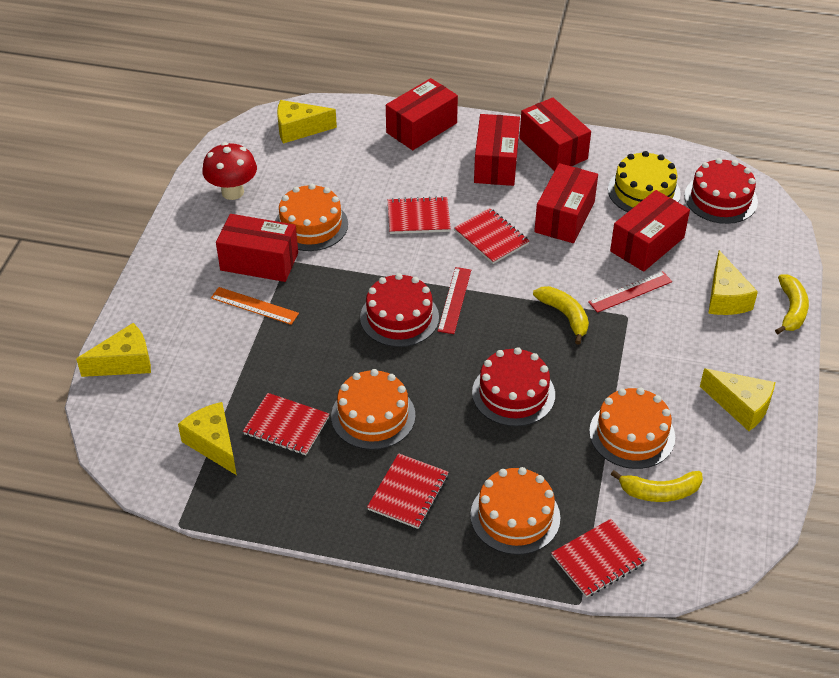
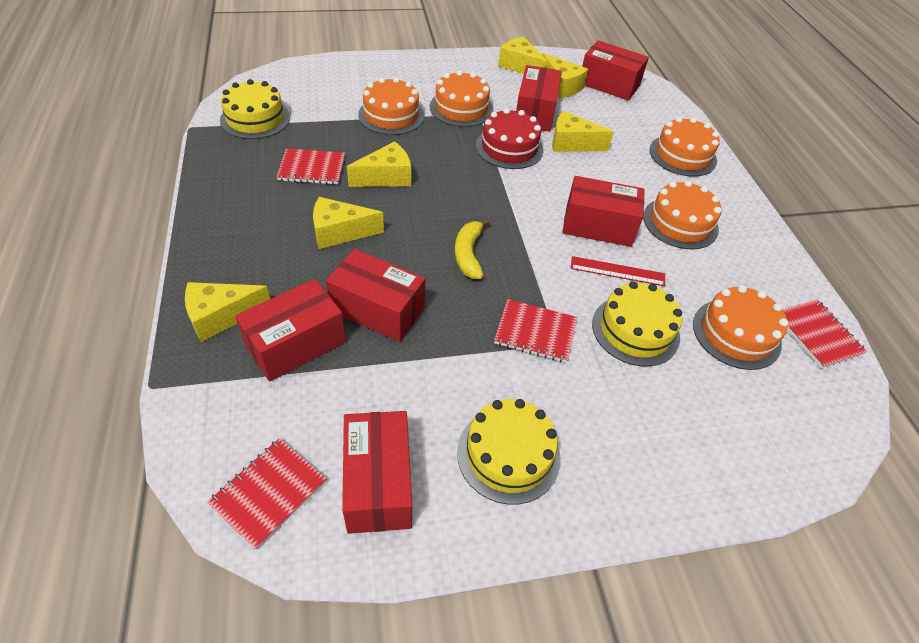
orange cake: 4 -> 5
orange ruler: 1 -> 0
red cake: 3 -> 1
red mushroom: 1 -> 0
red notebook: 5 -> 4
red ruler: 2 -> 1
yellow banana: 3 -> 1
yellow cake: 1 -> 3
yellow cheese: 5 -> 6

